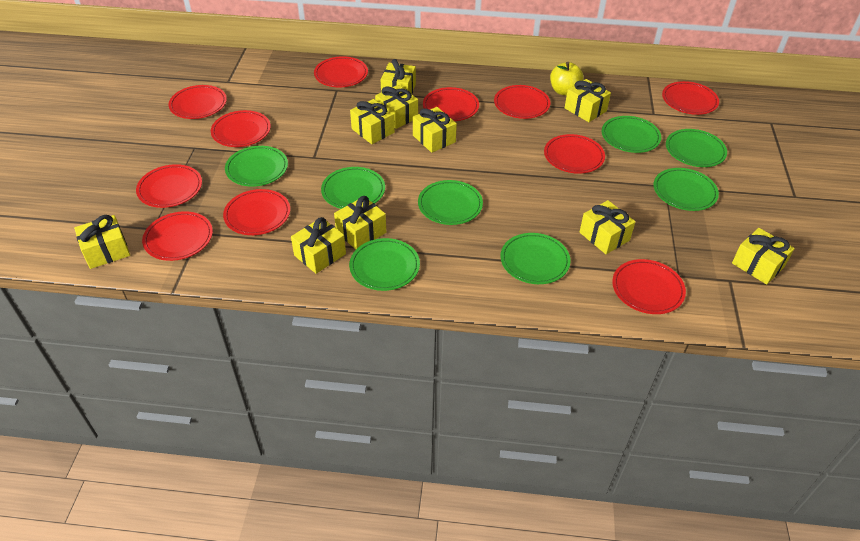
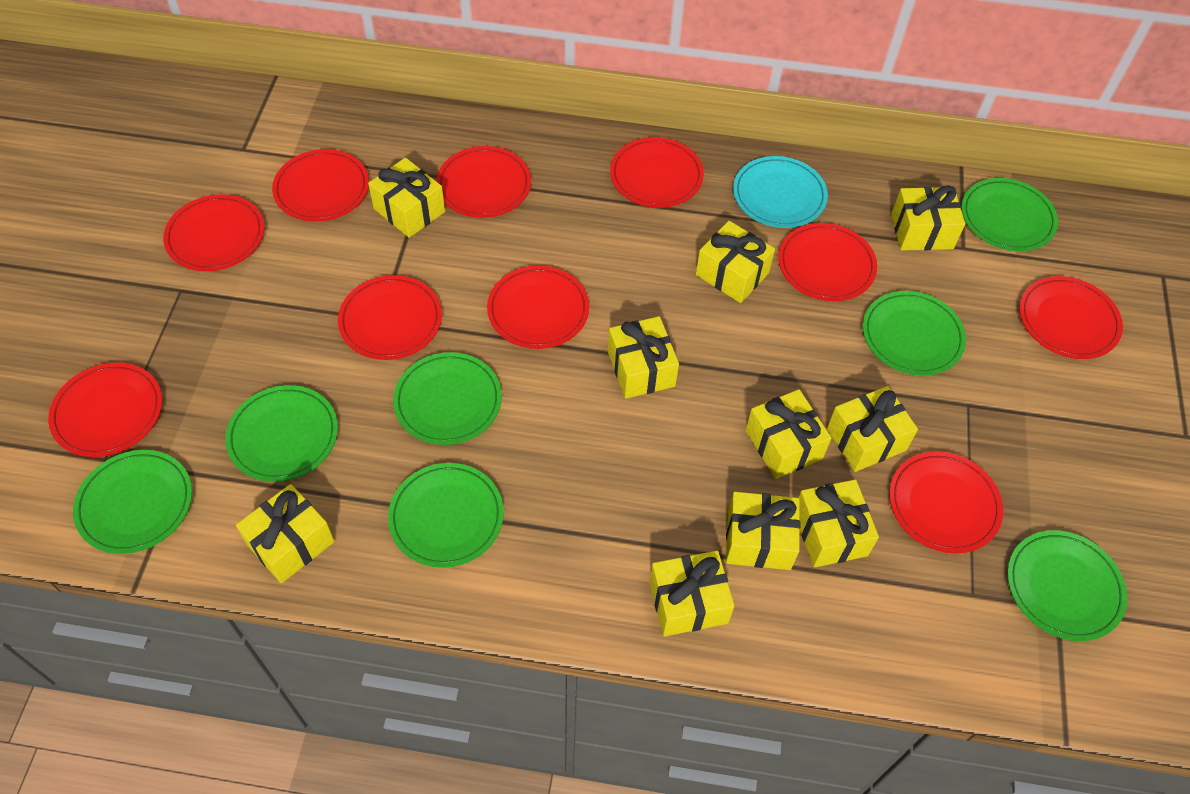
green plate: 8 -> 7
red plate: 11 -> 10
turquoise plate: 0 -> 1
yellow apple: 1 -> 0

